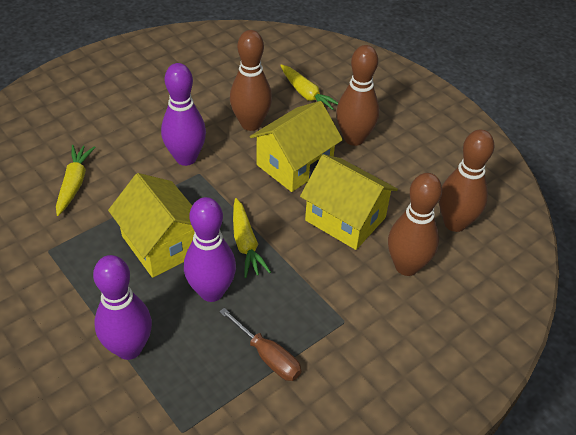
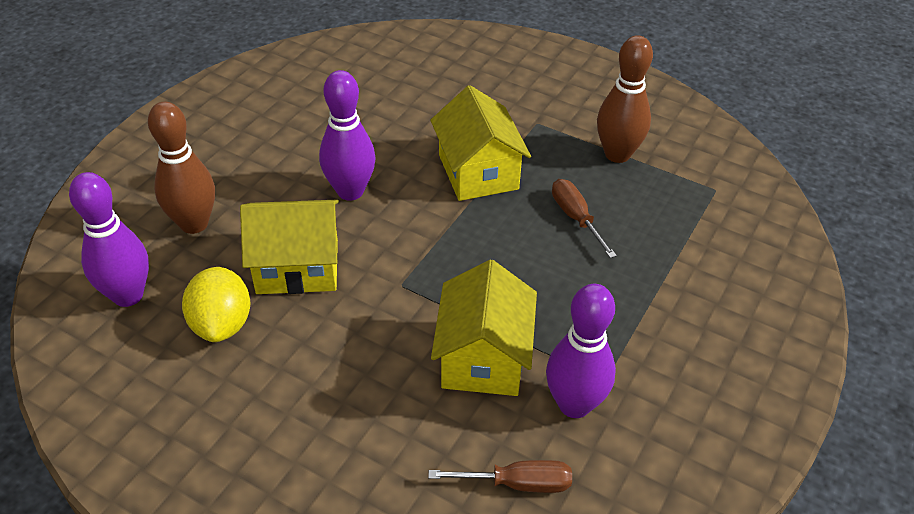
brown bowling pin: 4 -> 2
brown screwdriver: 1 -> 2
yellow carrot: 3 -> 0
yellow lemon: 0 -> 1

